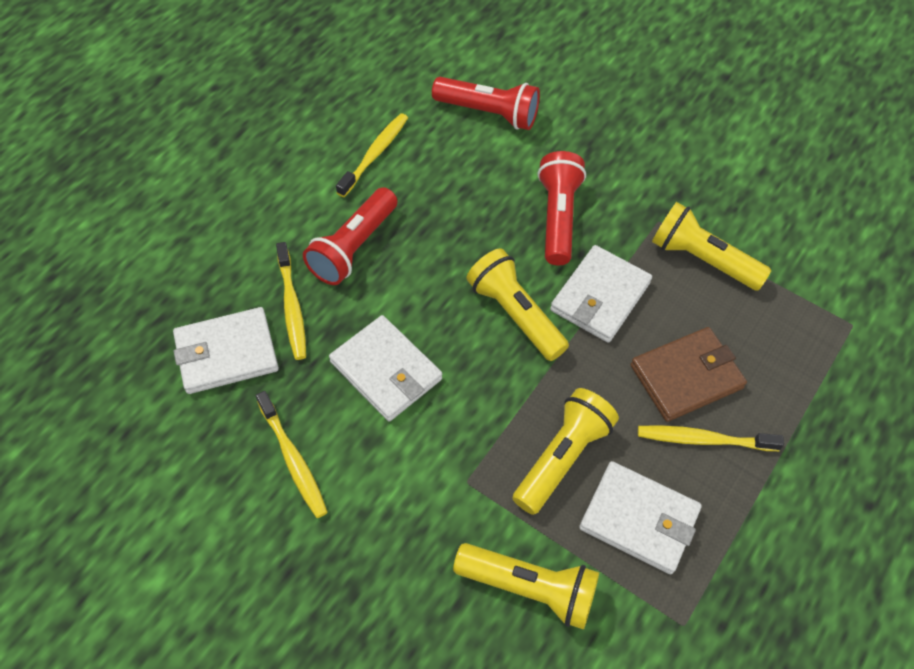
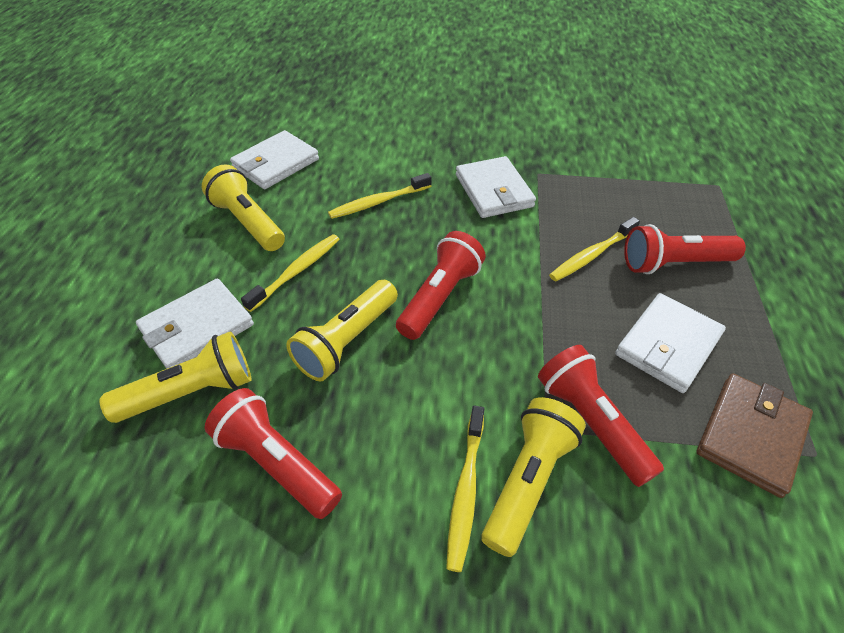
red flashlight: 3 -> 4

